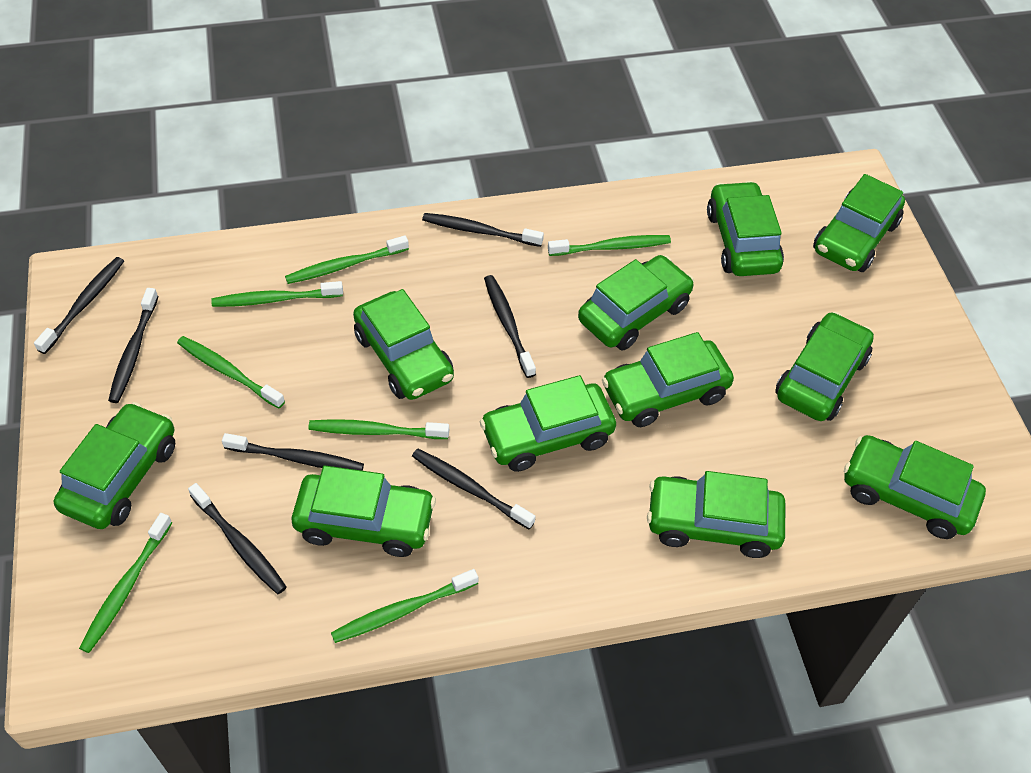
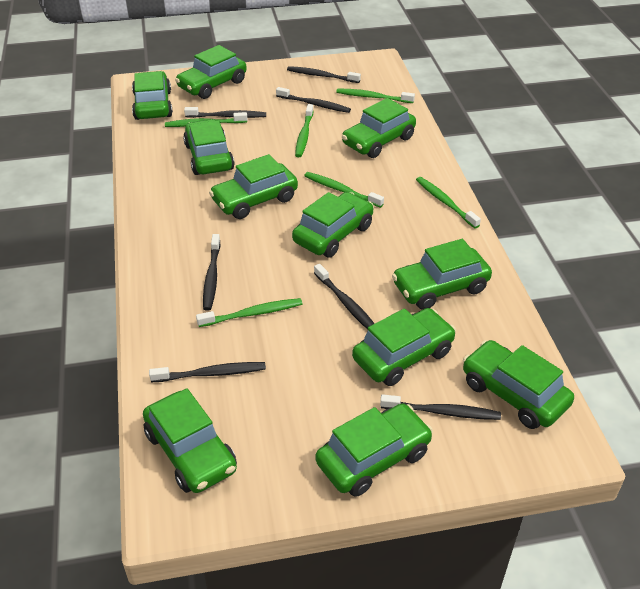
green toothbrush: 7 -> 6

